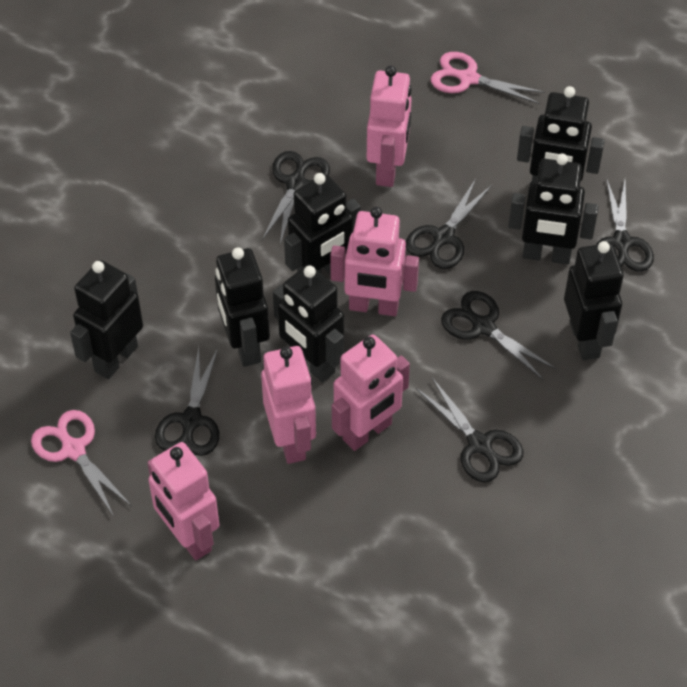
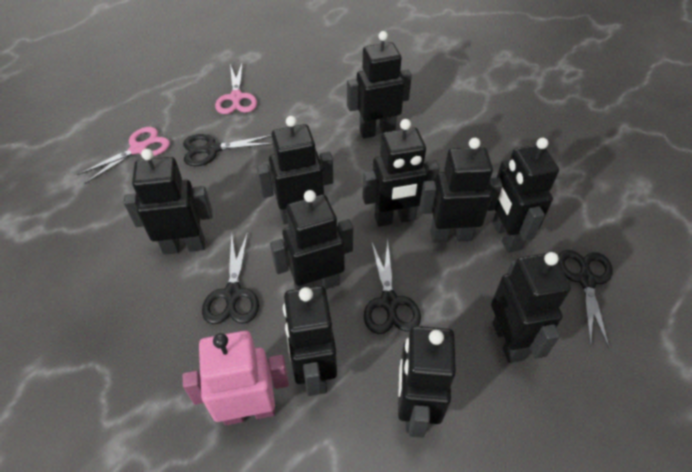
black robot: 7 -> 10
black scissors: 6 -> 4
pink robot: 5 -> 1

